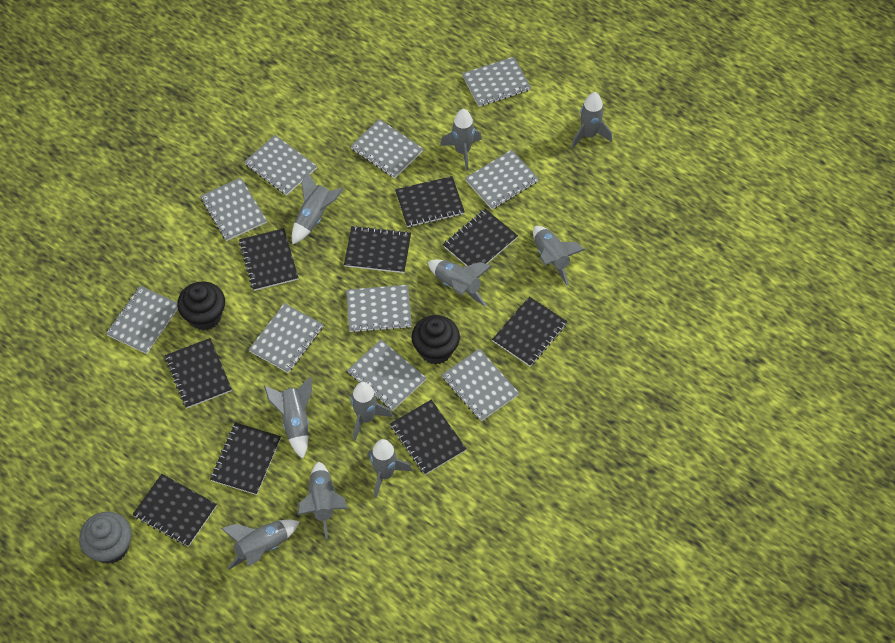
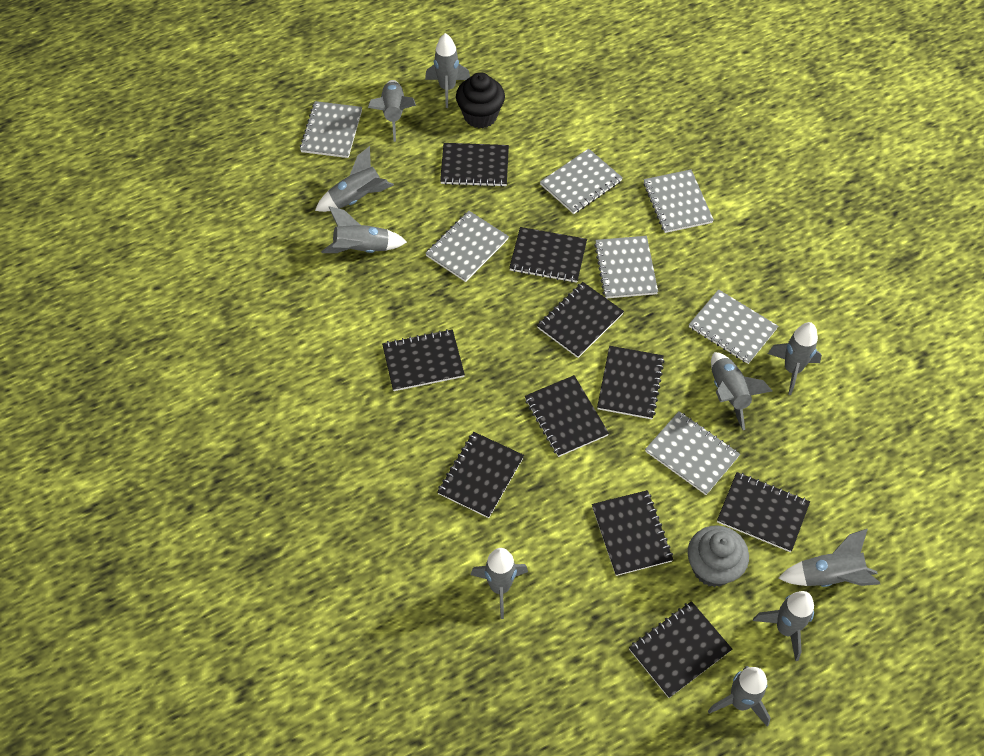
black cupcake: 2 -> 1
black notebook: 9 -> 10
grey notebook: 10 -> 7

